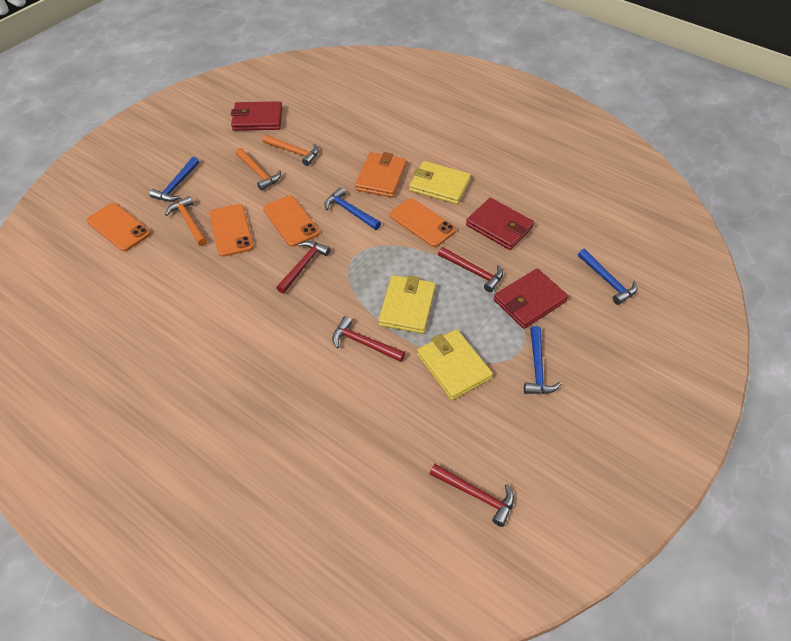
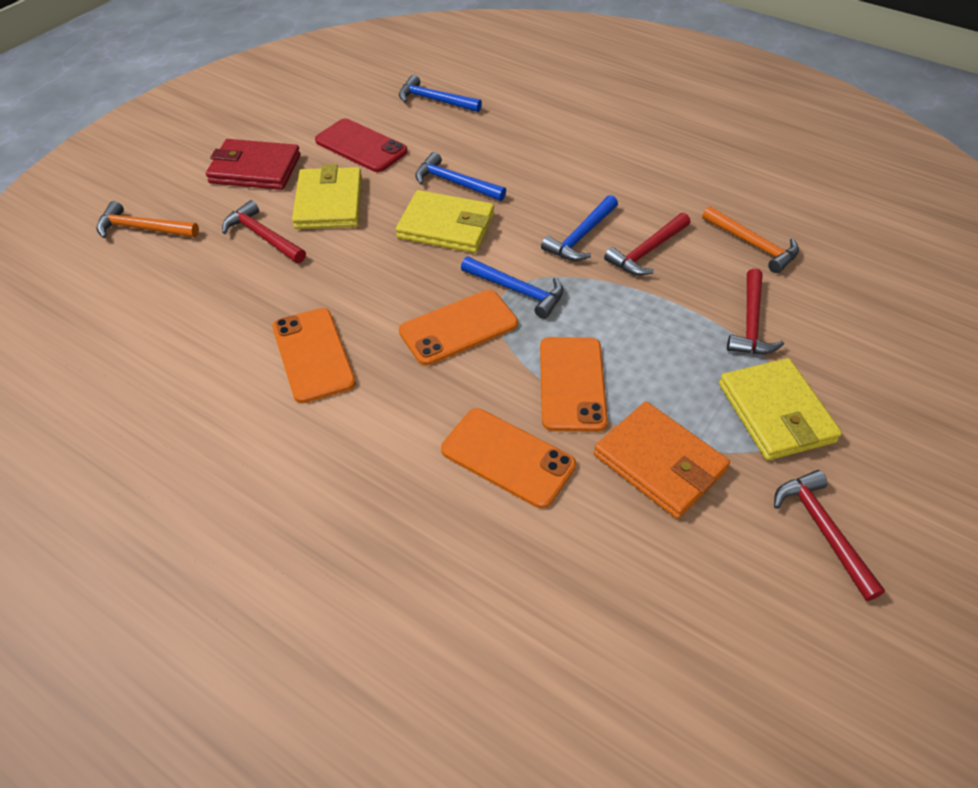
orange hammer: 3 -> 2
red phone: 0 -> 1
red wallet: 3 -> 1

